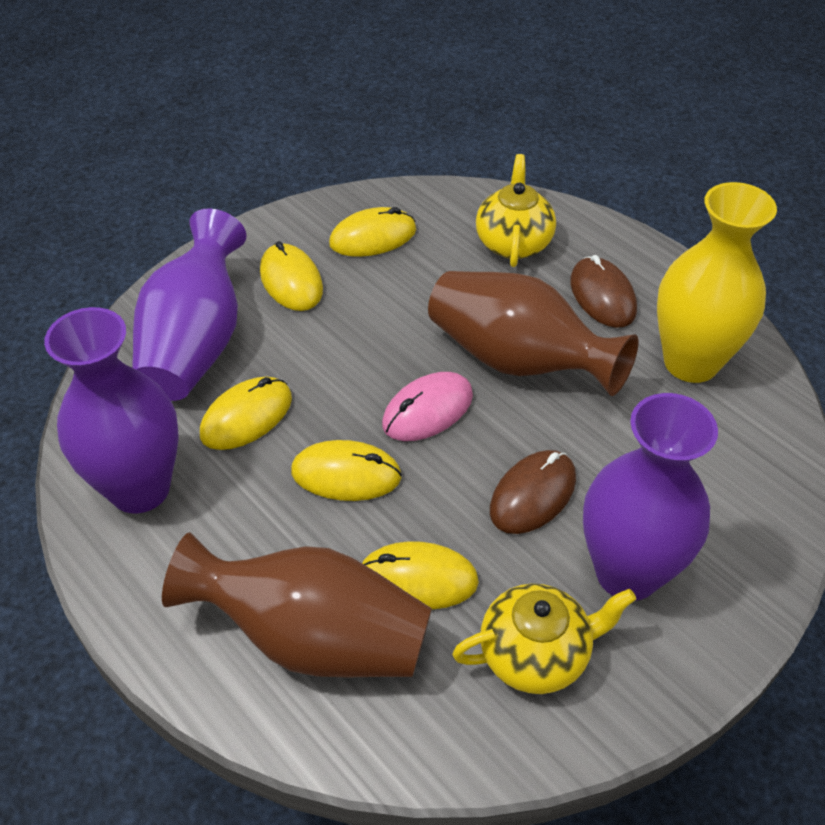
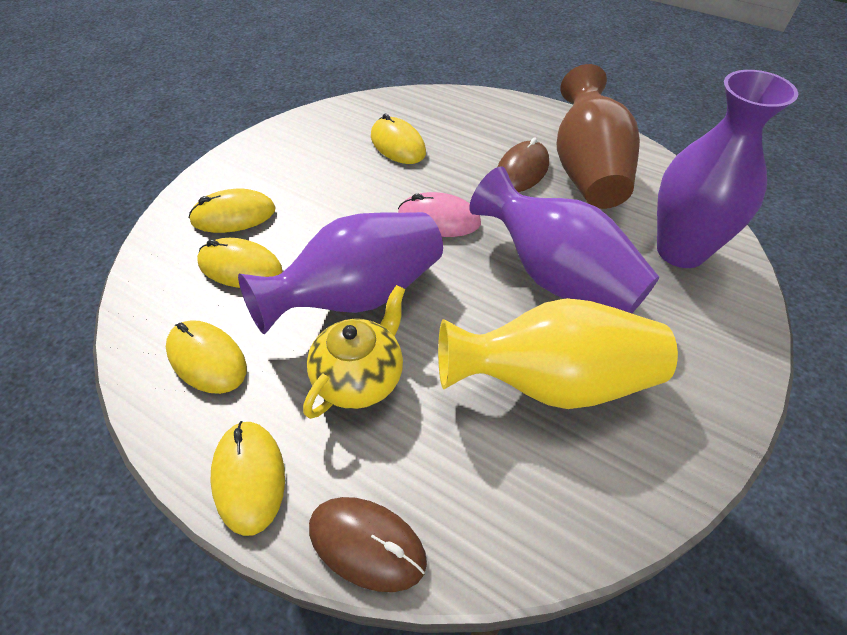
brown vase: 2 -> 1
yellow teapot: 2 -> 1

